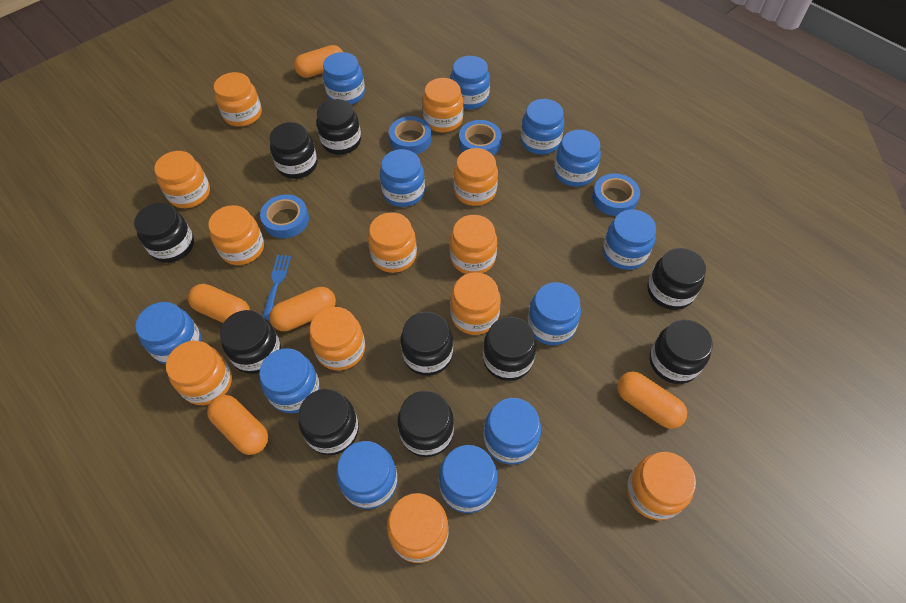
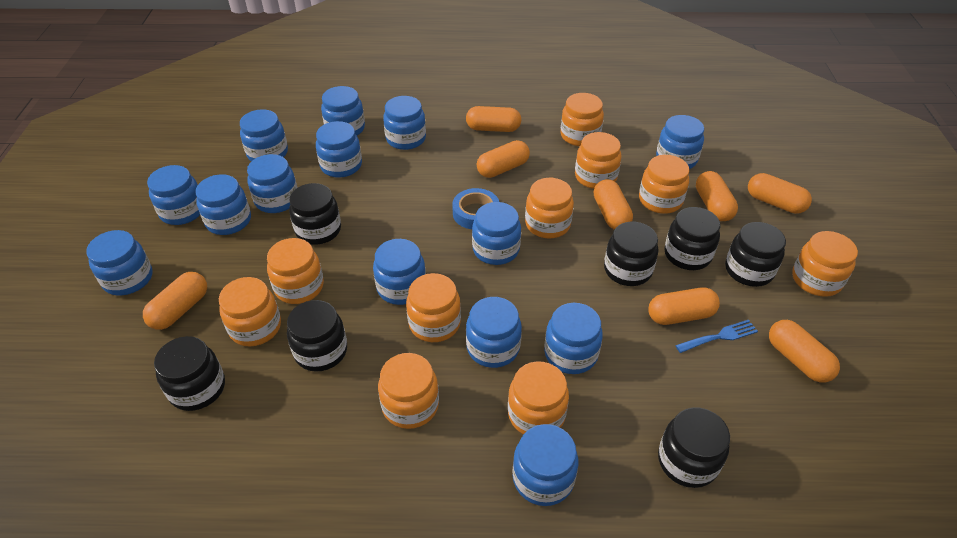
black jar: 10 -> 7
blue jar: 12 -> 14
blue tape: 4 -> 1
orange capsule: 5 -> 8
orange jar: 12 -> 10

